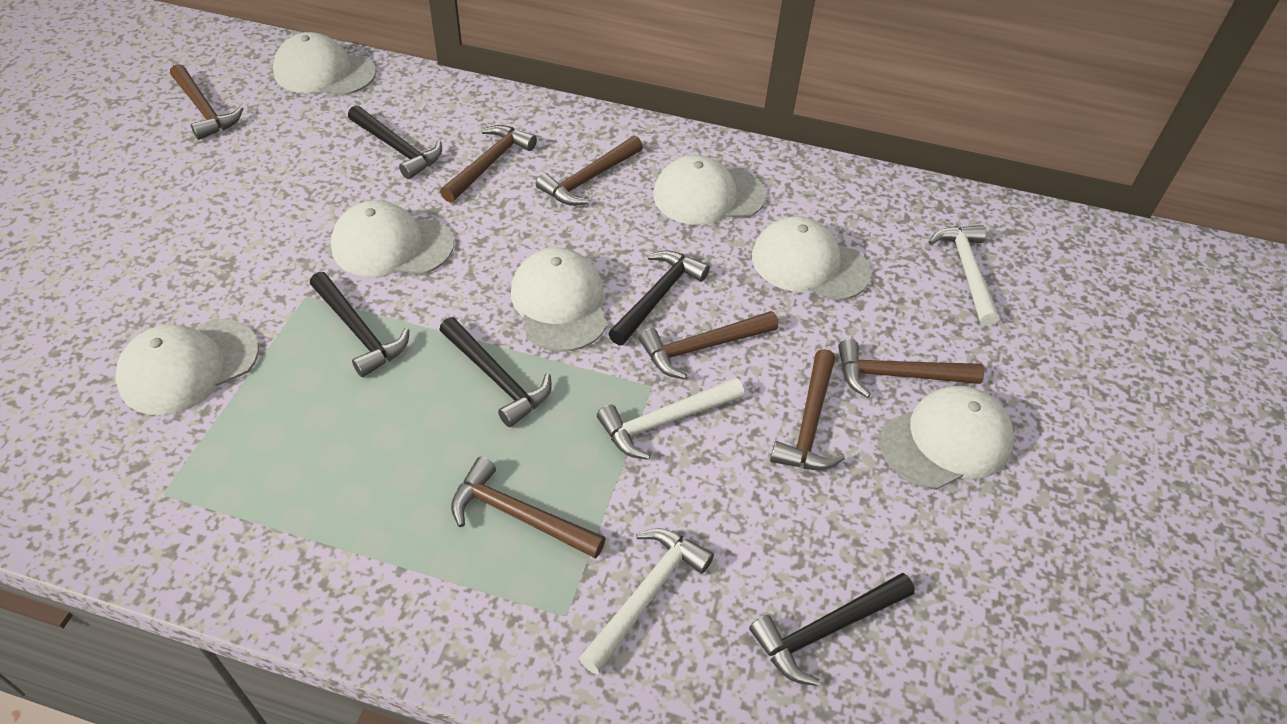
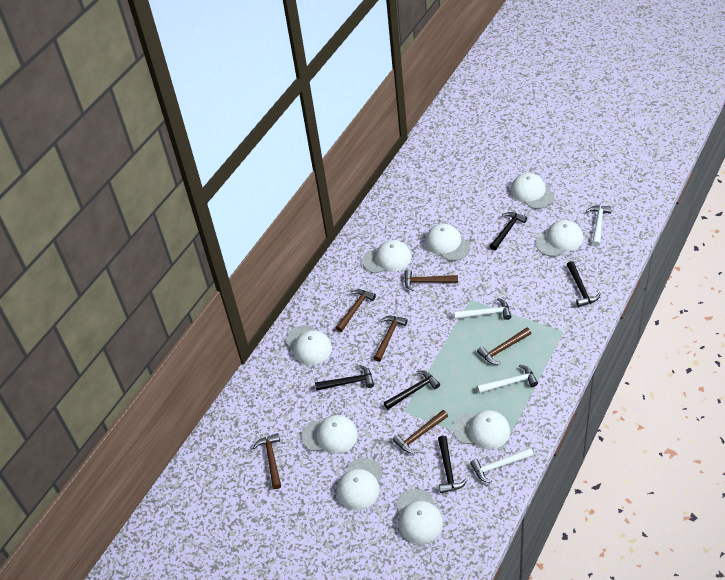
brown hammer: 7 -> 6
white cap: 7 -> 9
white hammer: 3 -> 4

